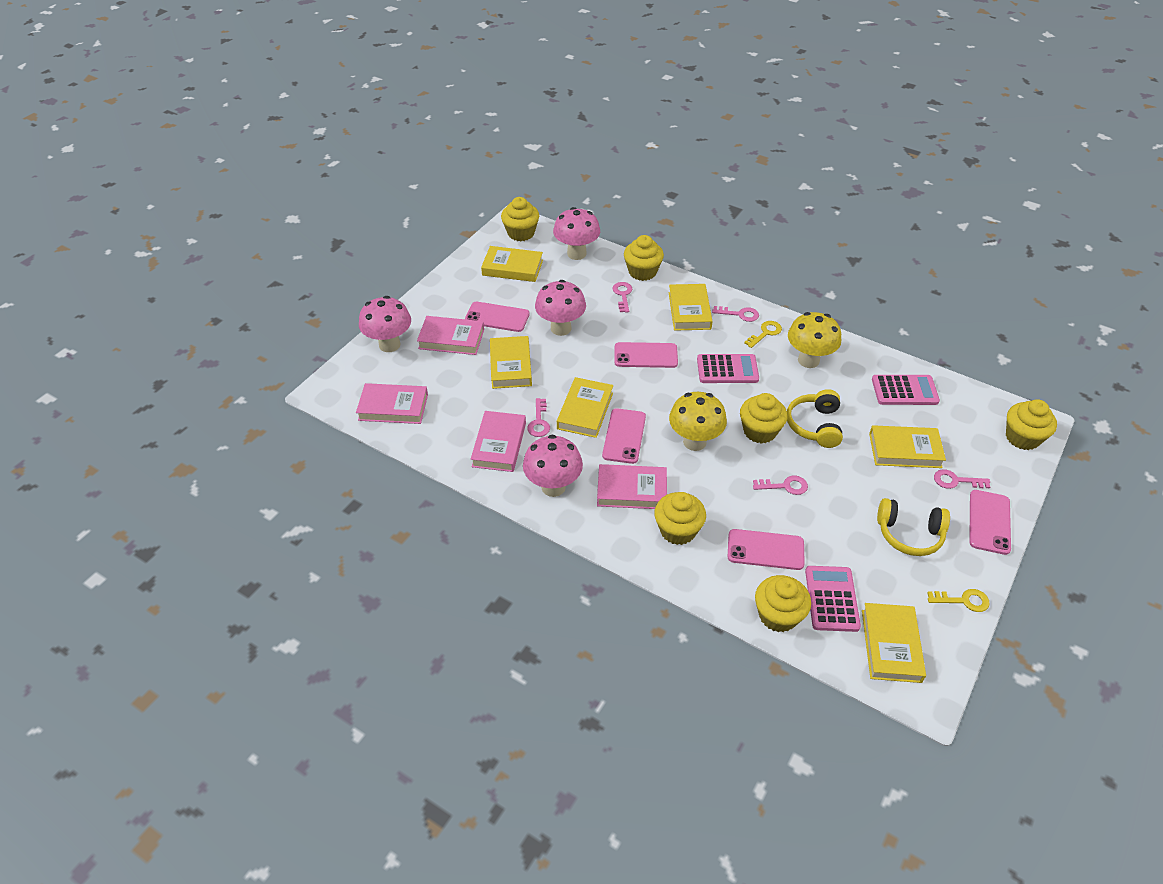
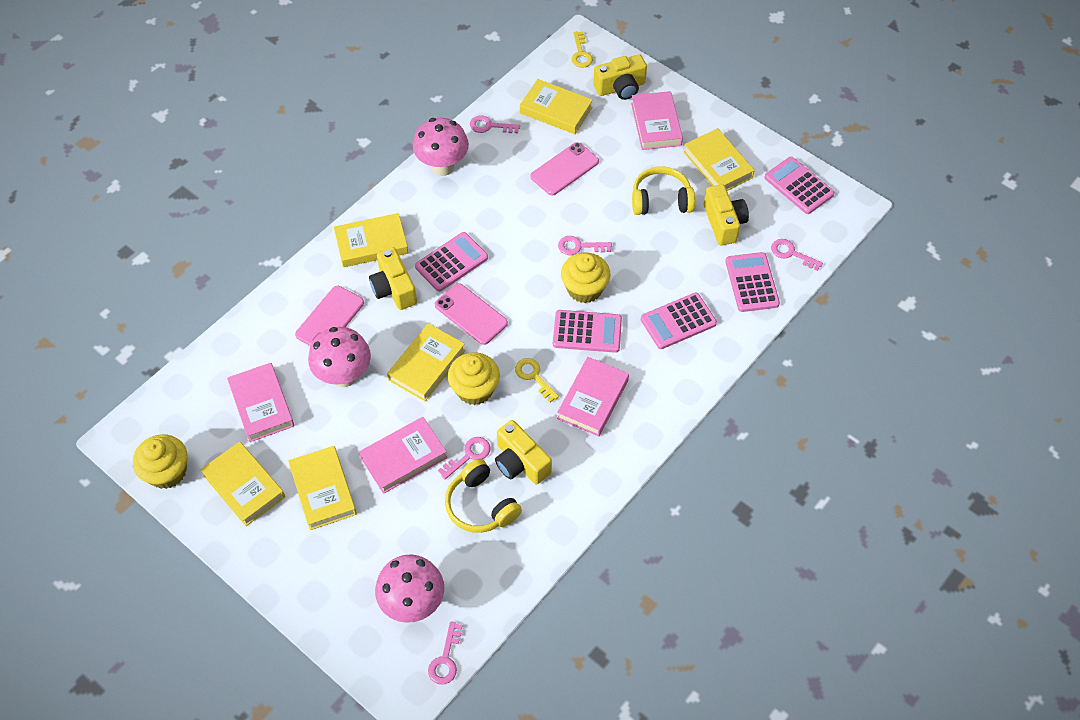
pink calculator: 3 -> 5
pink mushroom: 4 -> 3
pink phone: 5 -> 3
yellow camera: 0 -> 4
yellow cupcake: 6 -> 3
yellow mushroom: 2 -> 0

